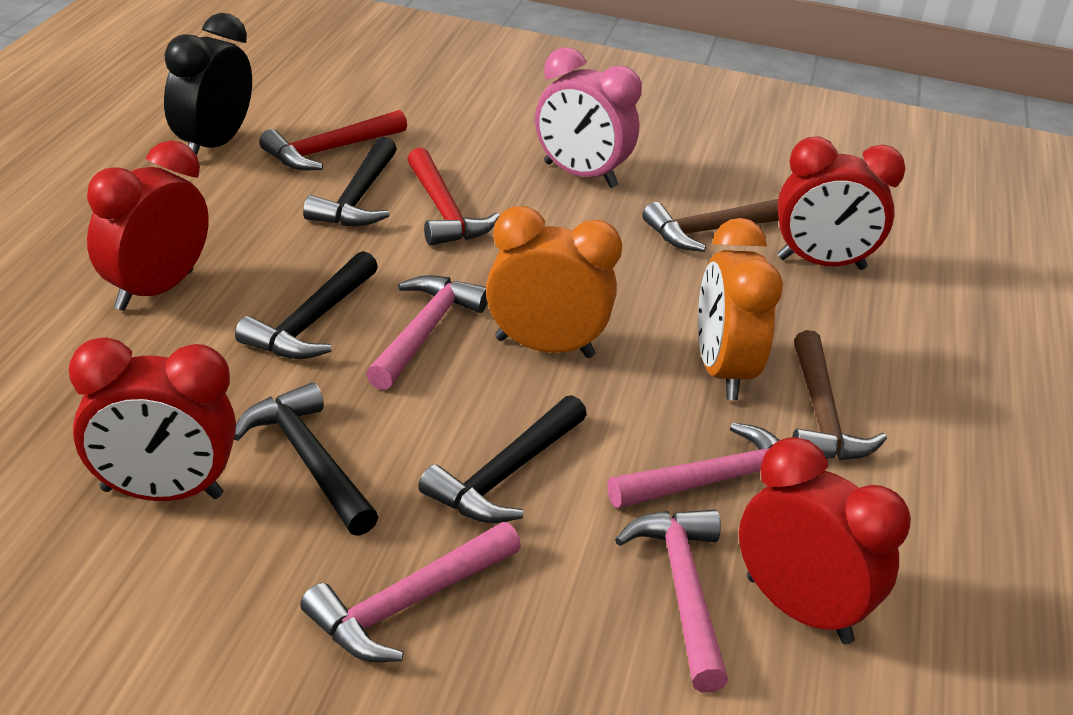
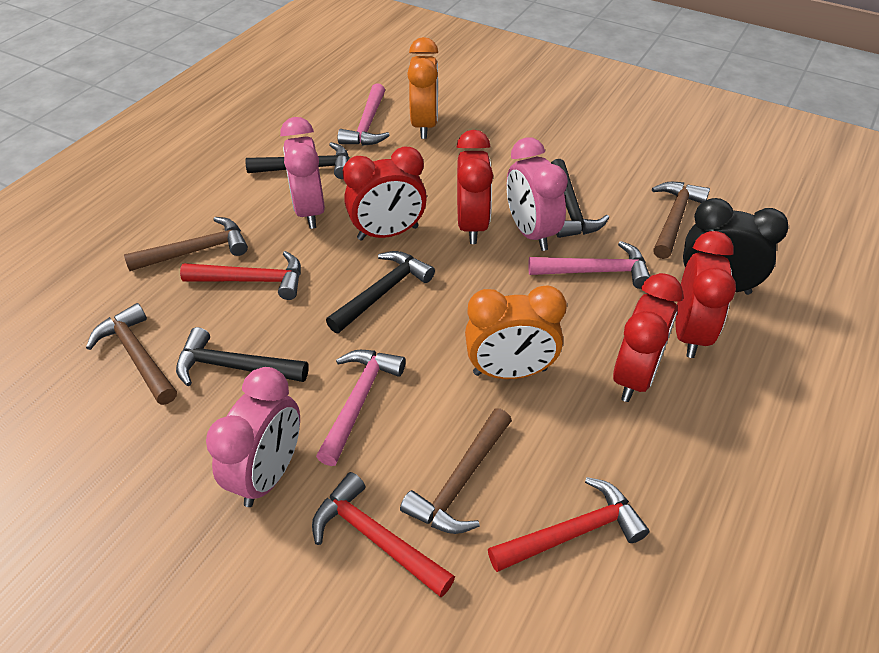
brown hammer: 2 -> 4
pink clock: 1 -> 3
pink hammer: 4 -> 3
red hammer: 2 -> 3

